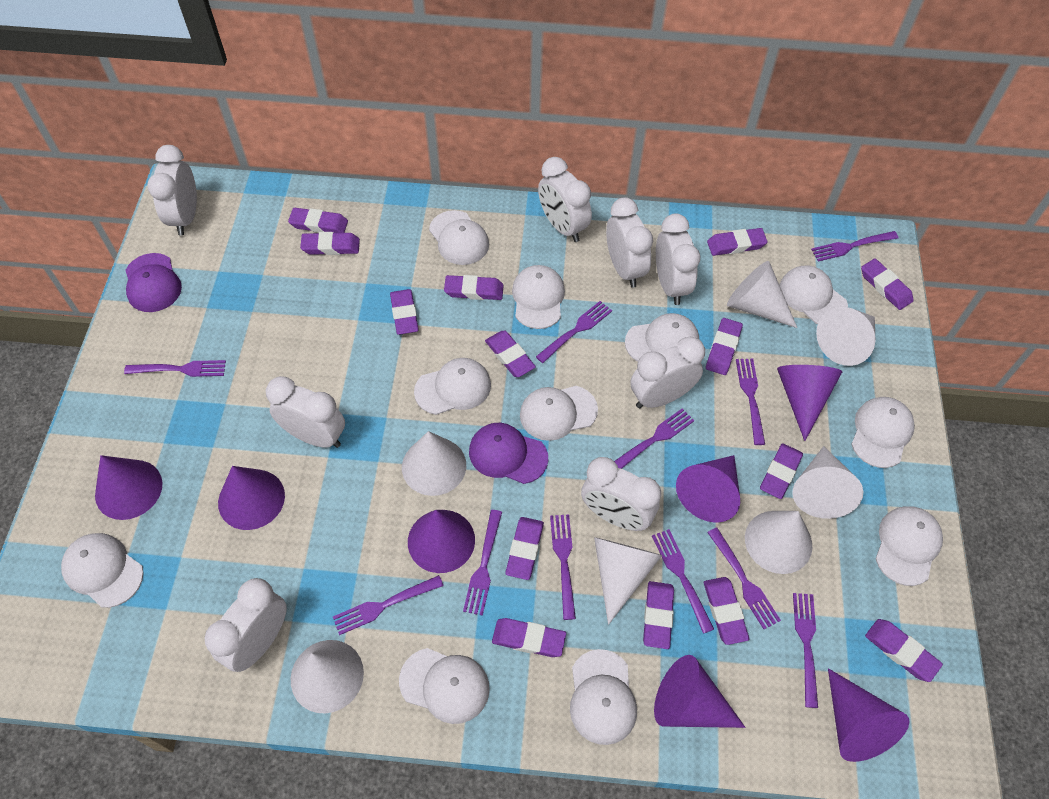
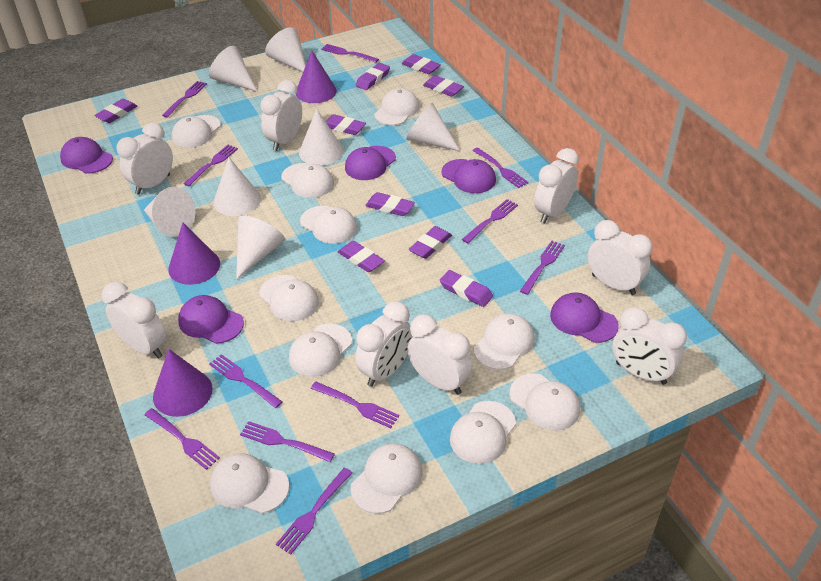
purple cap: 2 -> 5
purple cone: 7 -> 3
purple eraser: 14 -> 9

